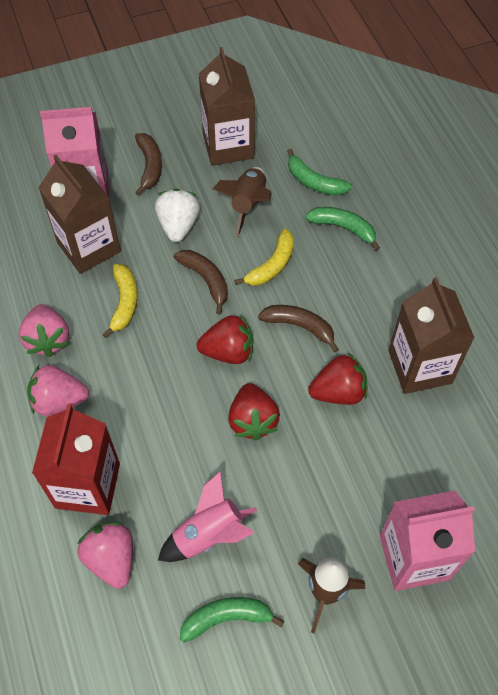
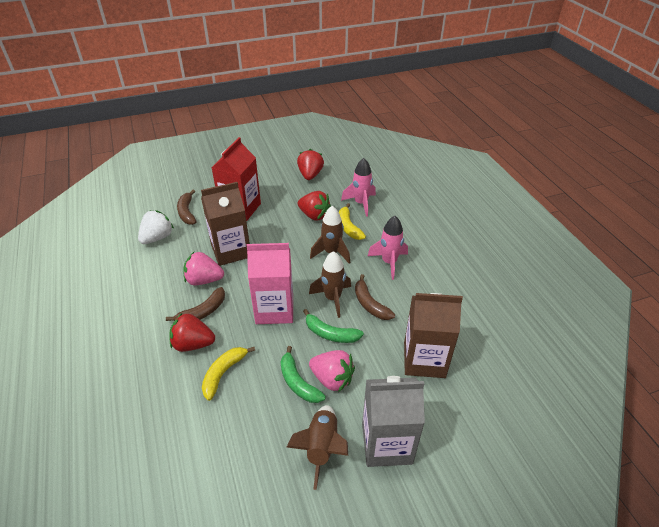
brown carton: 3 -> 2
brown rocket: 2 -> 3
green banana: 3 -> 2
grey carton: 0 -> 1
pink carton: 2 -> 1
pink rocket: 1 -> 2
pink strawberry: 3 -> 2

